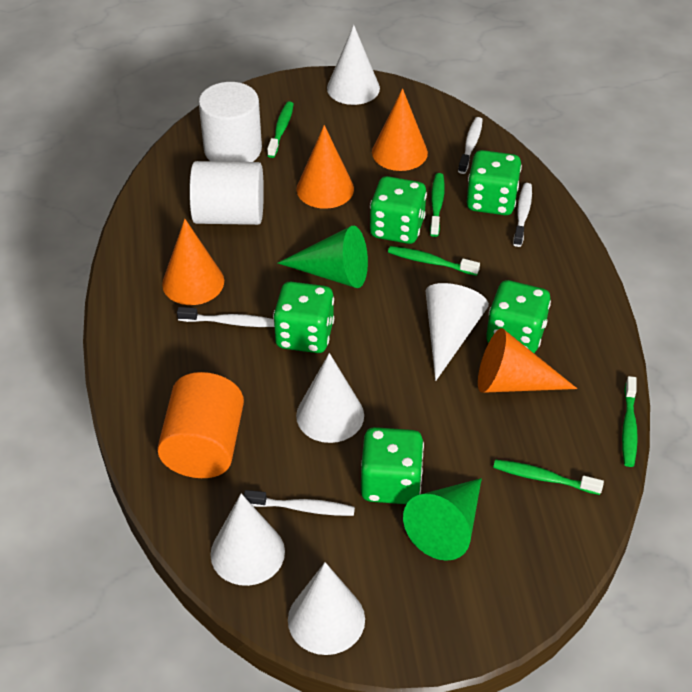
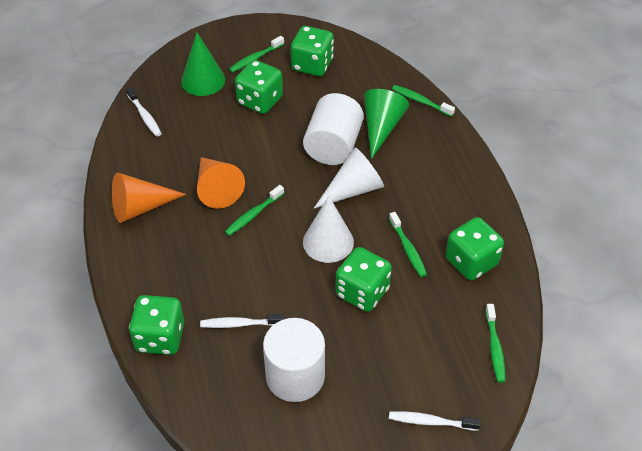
orange cone: 4 -> 2
orange cylinder: 1 -> 0
white cone: 5 -> 2
white toothbrush: 4 -> 3

